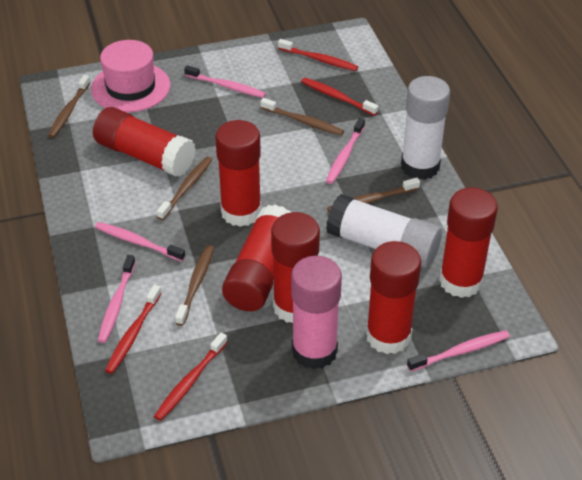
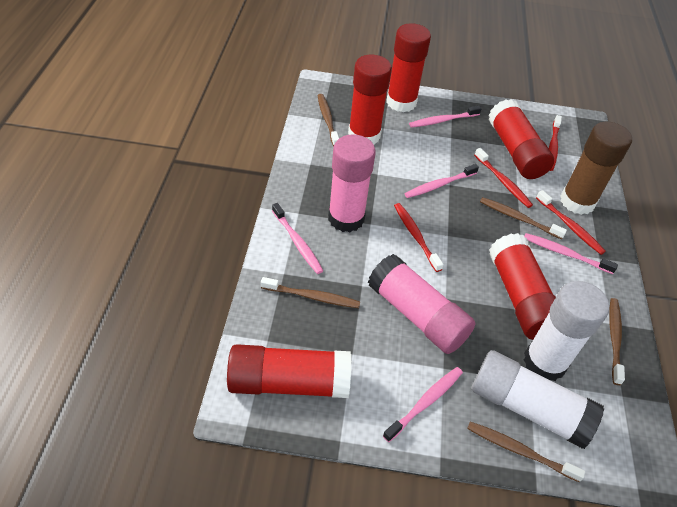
brown glue stick: 0 -> 1
pink glue stick: 1 -> 2
pink hat: 1 -> 0
red glue stick: 6 -> 5

